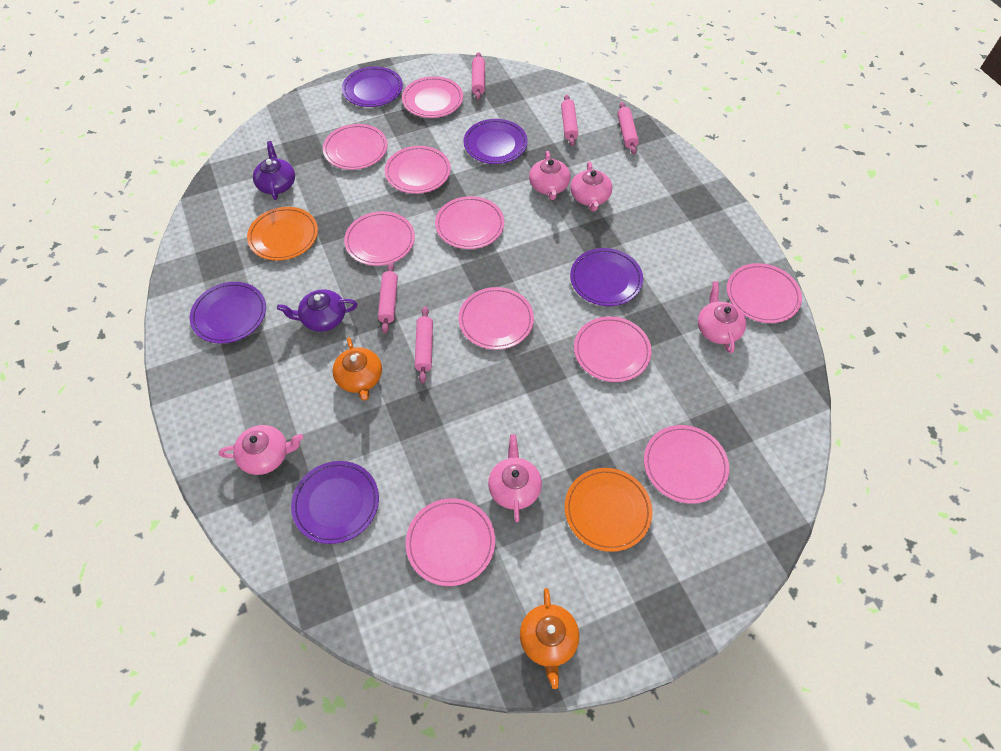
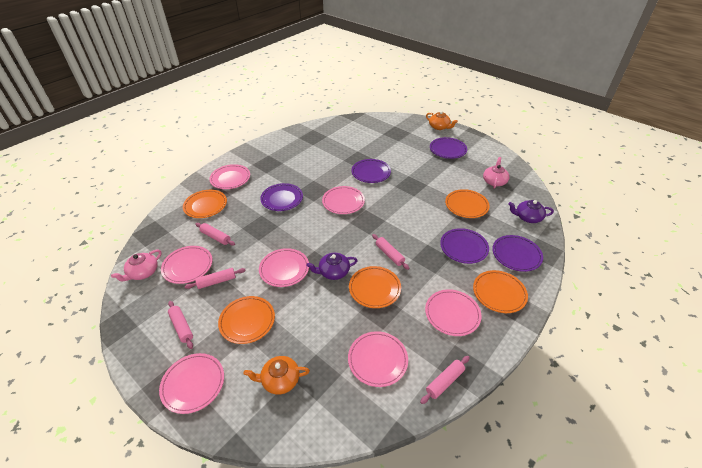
orange plate: 2 -> 5
pink plate: 10 -> 7
pink teapot: 5 -> 2

